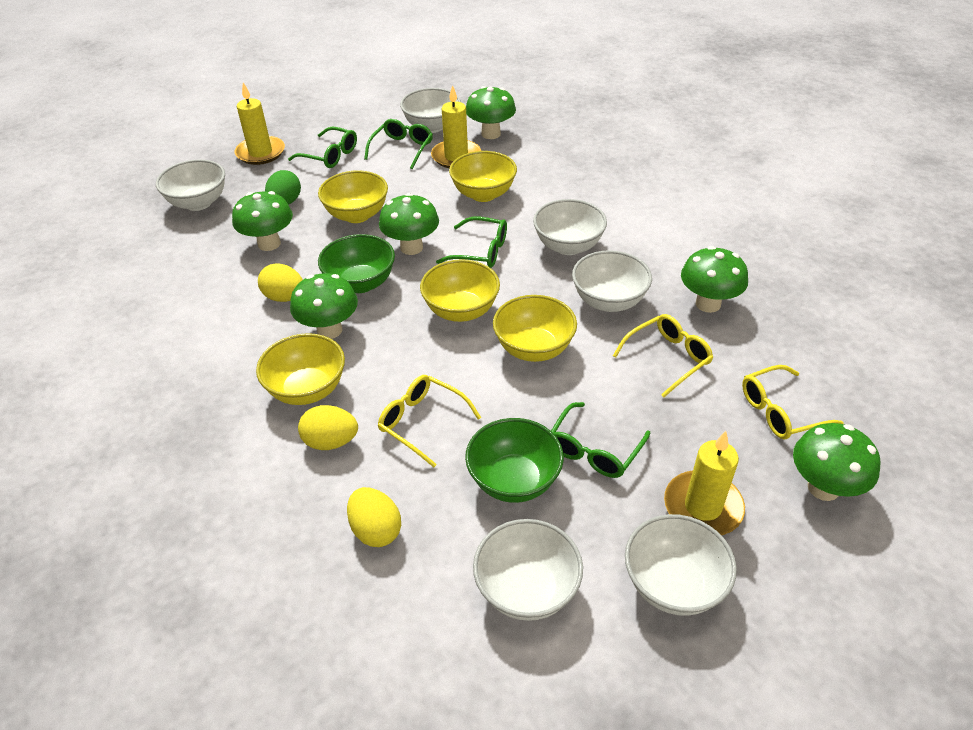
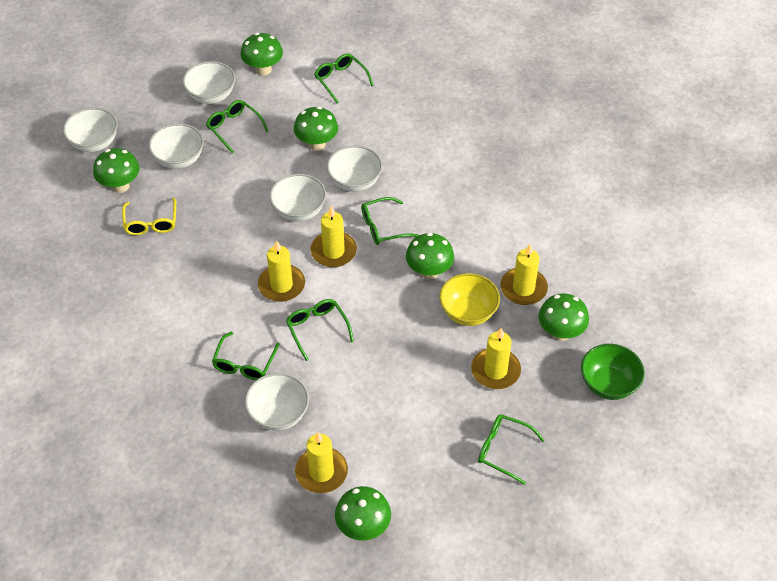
green bowl: 2 -> 1
green egg: 1 -> 0
green glasses: 4 -> 6
yellow bowl: 5 -> 1
yellow candle: 3 -> 5
yellow egg: 3 -> 0
yellow glasses: 3 -> 1

